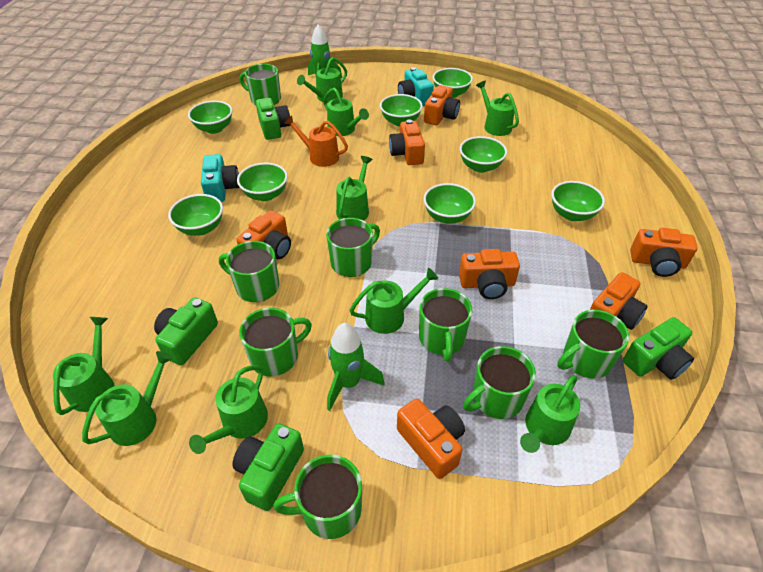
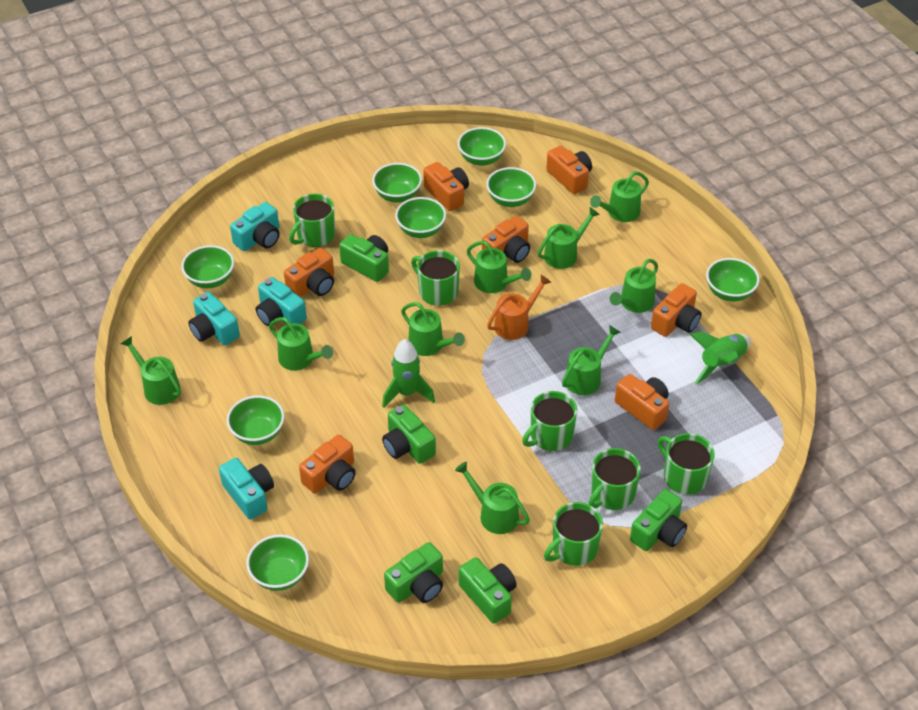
green camera: 4 -> 5
green mug: 8 -> 6
turquoise camera: 2 -> 4

